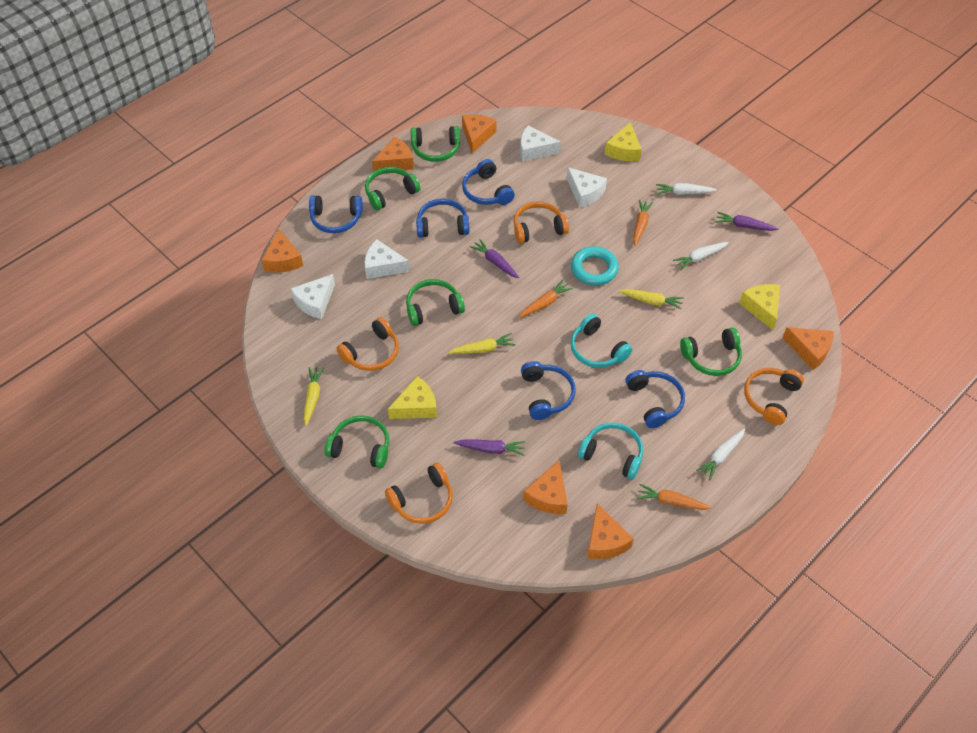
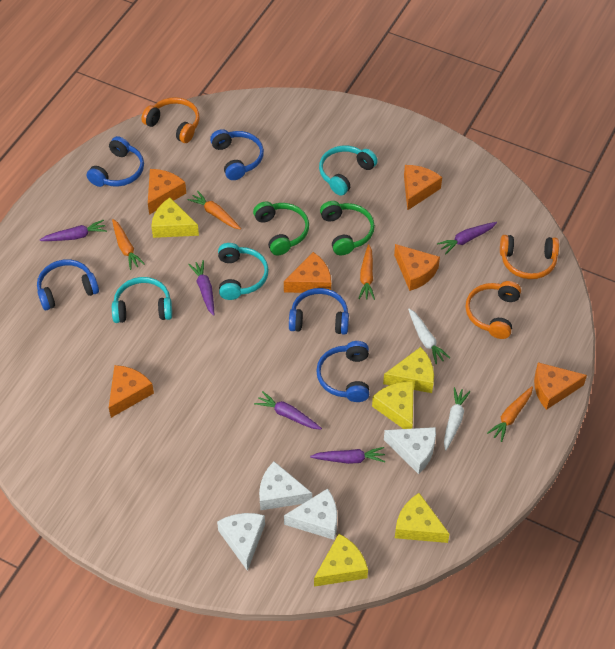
green headphones: 5 -> 2
orange carrot: 3 -> 4
orange headphones: 4 -> 3
purple carrot: 3 -> 5
turquoise headphones: 2 -> 3
turquoise ring: 1 -> 0
white carrot: 3 -> 2
yellow carrot: 3 -> 0
yellow cheese: 3 -> 5

